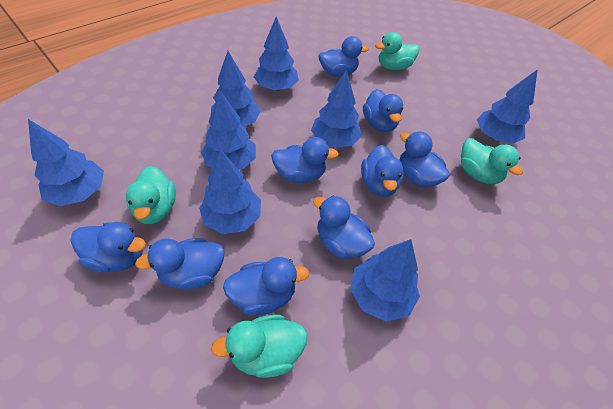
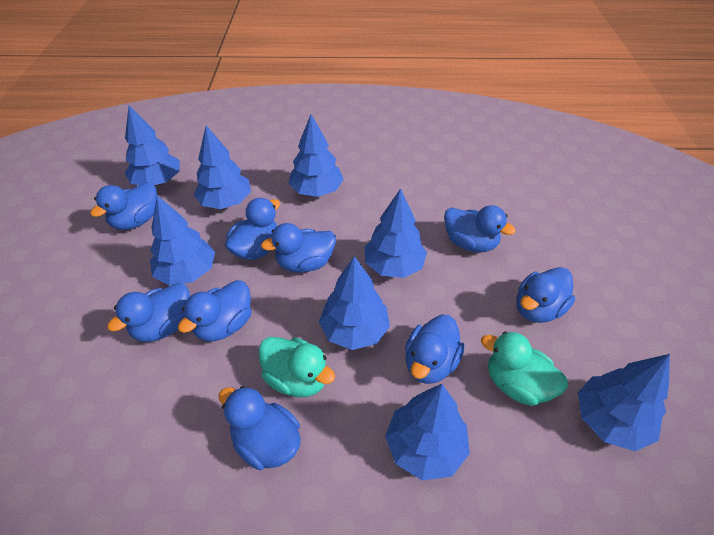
turquoise duck: 4 -> 2

